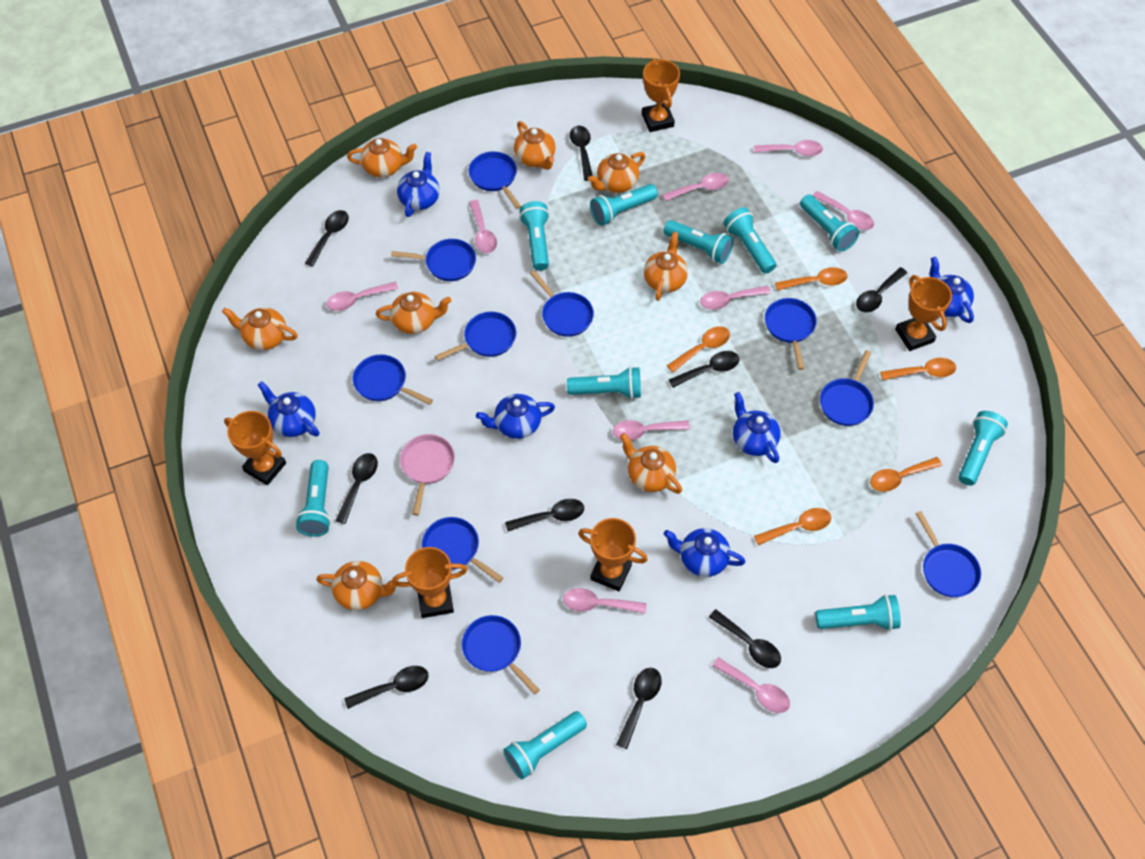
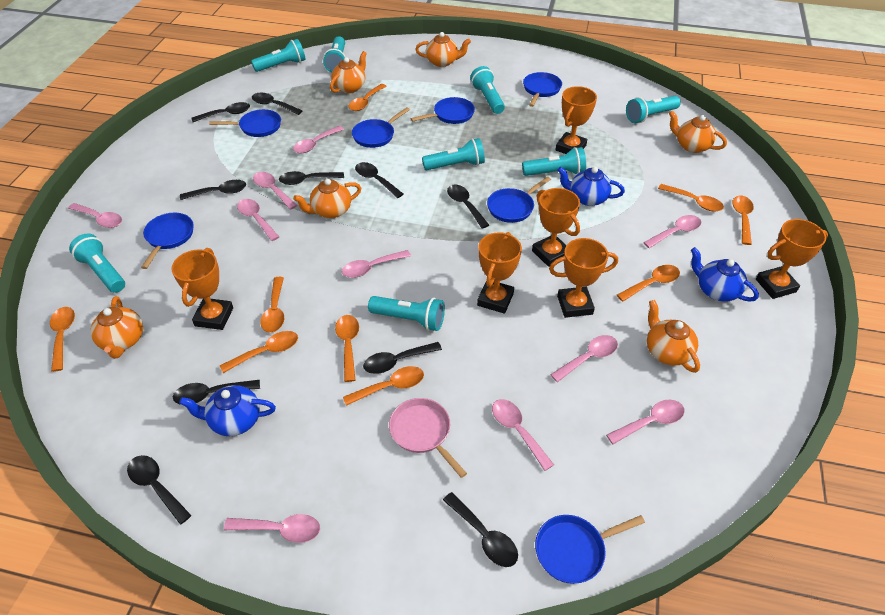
black spoon: 9 -> 10
blue pan: 10 -> 7
blue teapot: 6 -> 3
orange spoon: 5 -> 9
orange teapot: 8 -> 6
orange trophy: 5 -> 6
pink spoon: 9 -> 10
turquoise flashlight: 10 -> 8

